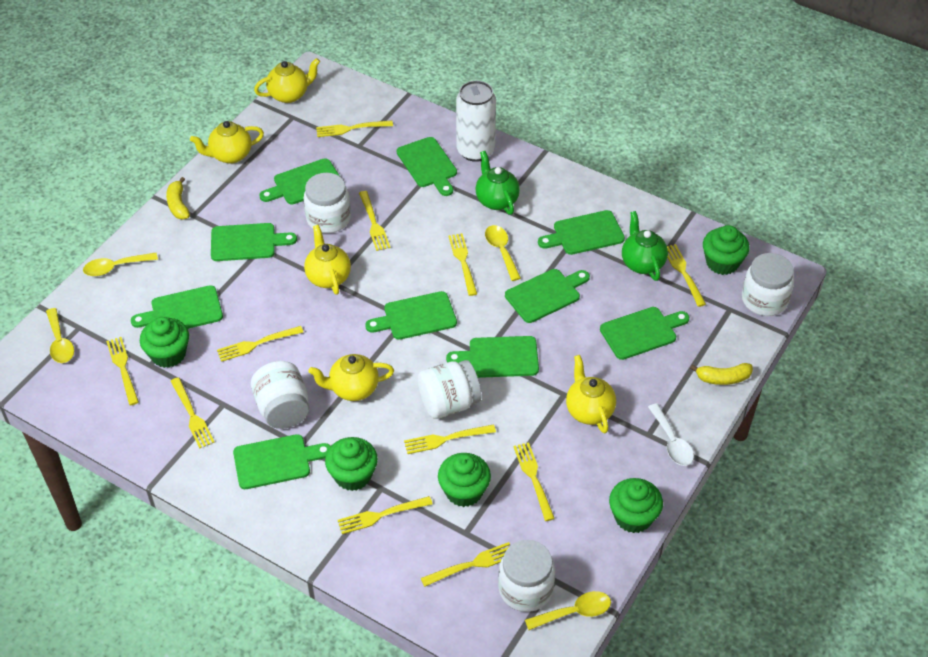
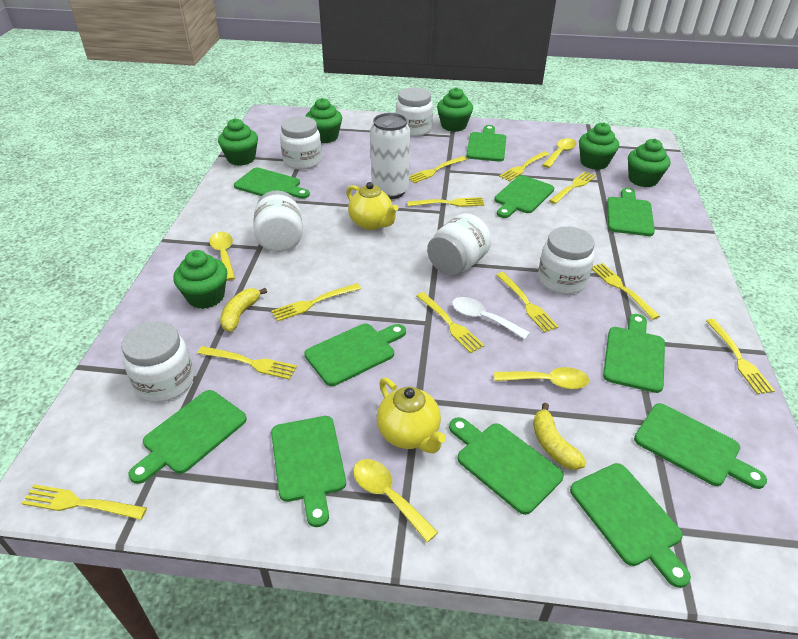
green cupcake: 5 -> 6
green cutting board: 10 -> 11
green teapot: 2 -> 0
white jar: 5 -> 6
yellow teapot: 5 -> 2

